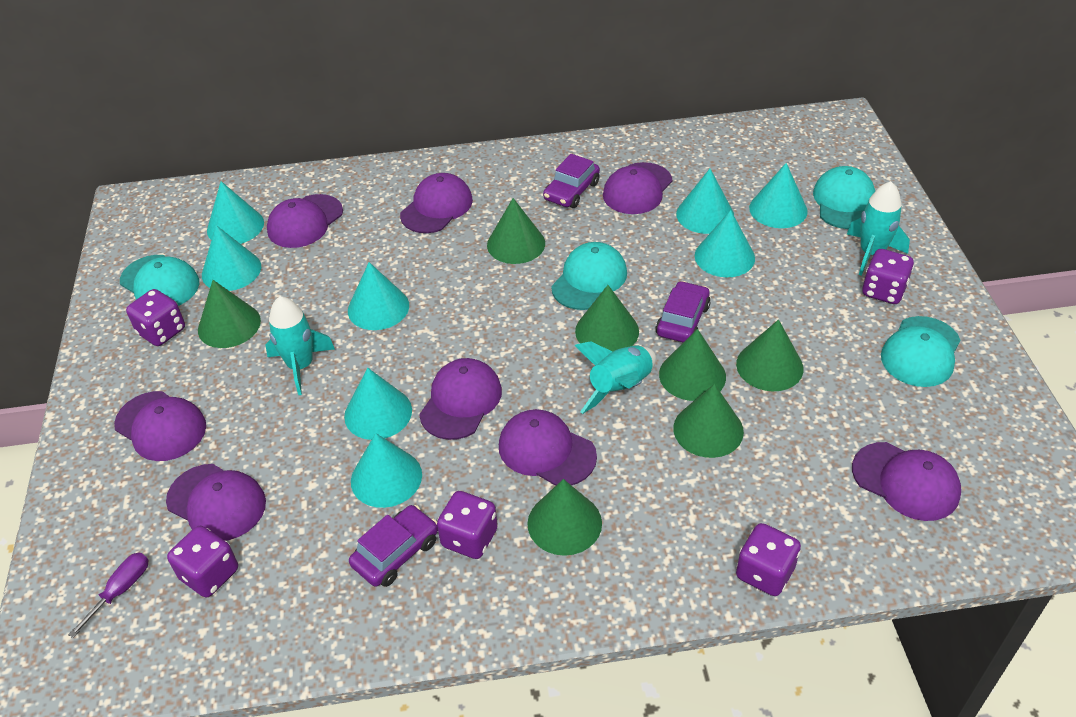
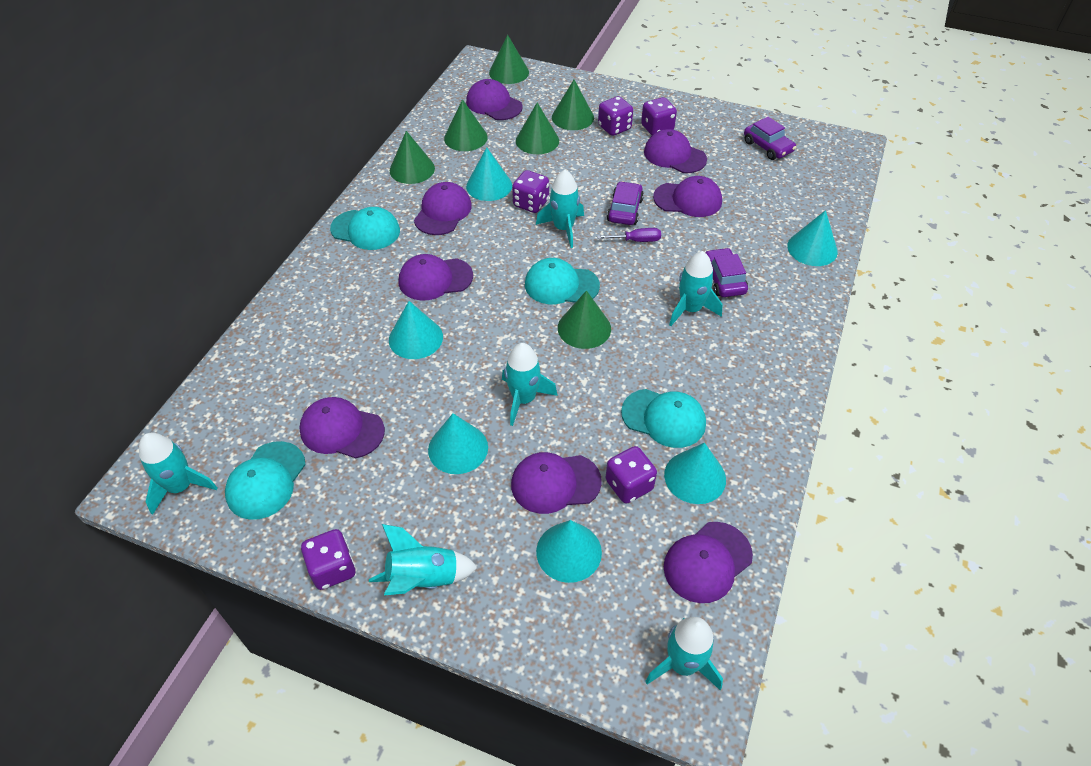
green cone: 7 -> 6
turquoise cone: 8 -> 6
turquoise rocket: 3 -> 6

